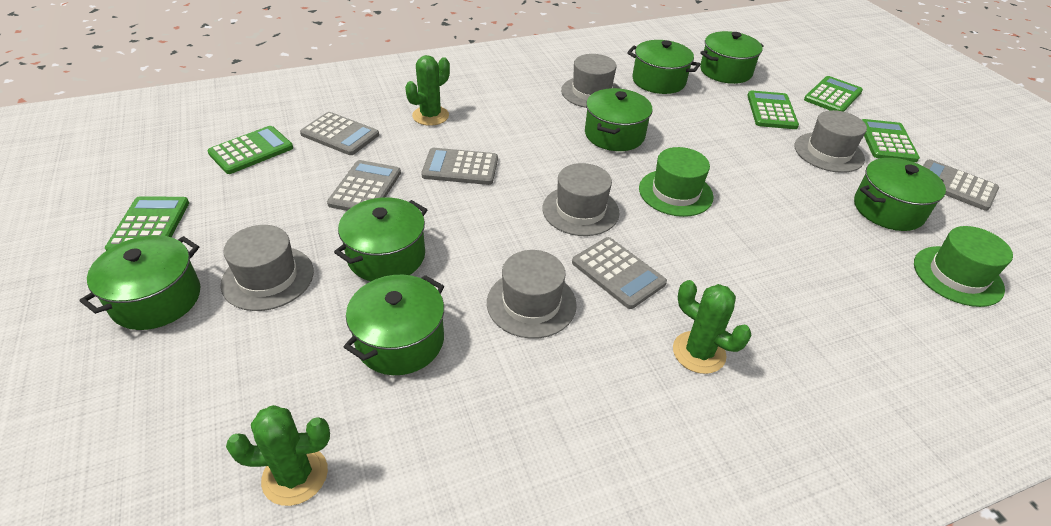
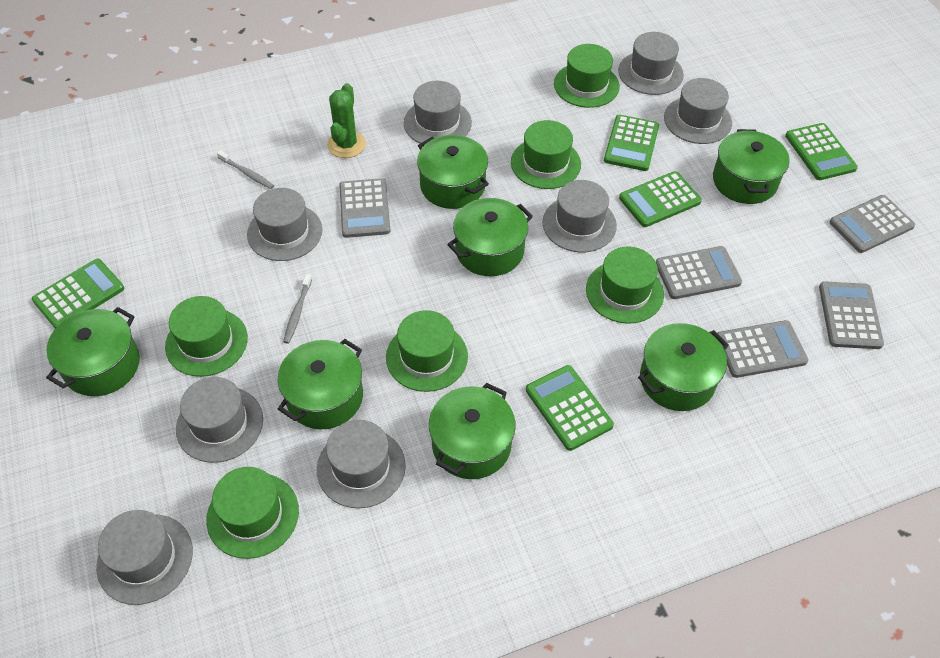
green cactus: 3 -> 1
green hat: 2 -> 6
grey hat: 5 -> 8
grey toothbrush: 0 -> 2

